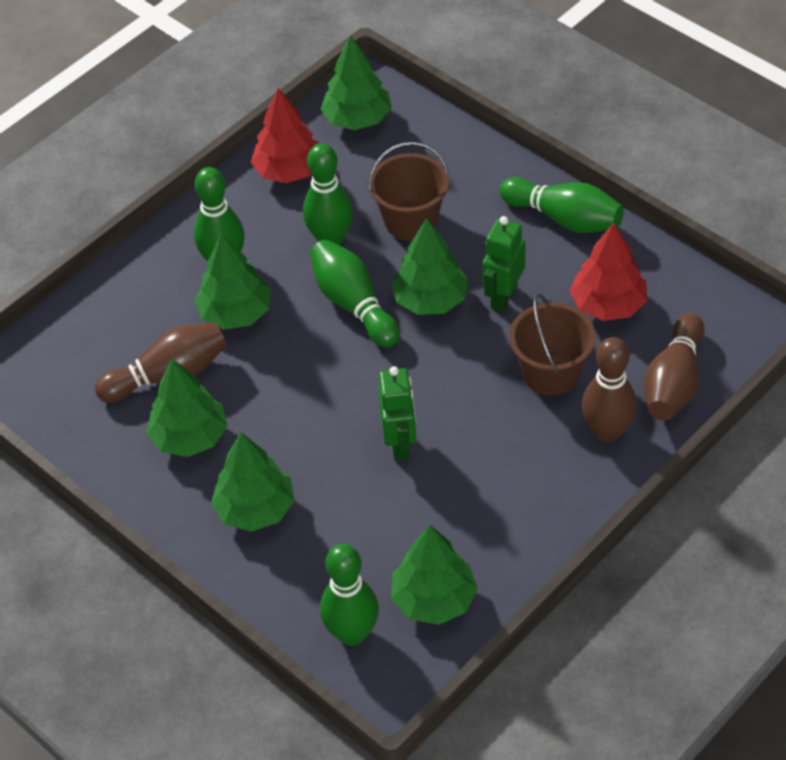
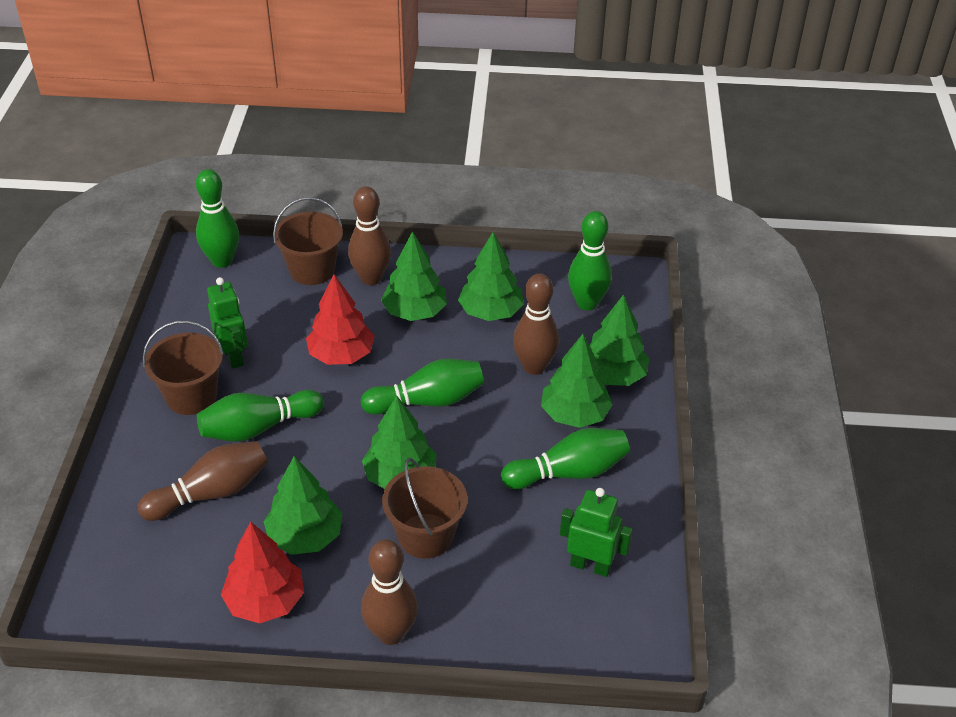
brown bowling pin: 3 -> 4
brown bucket: 2 -> 3

